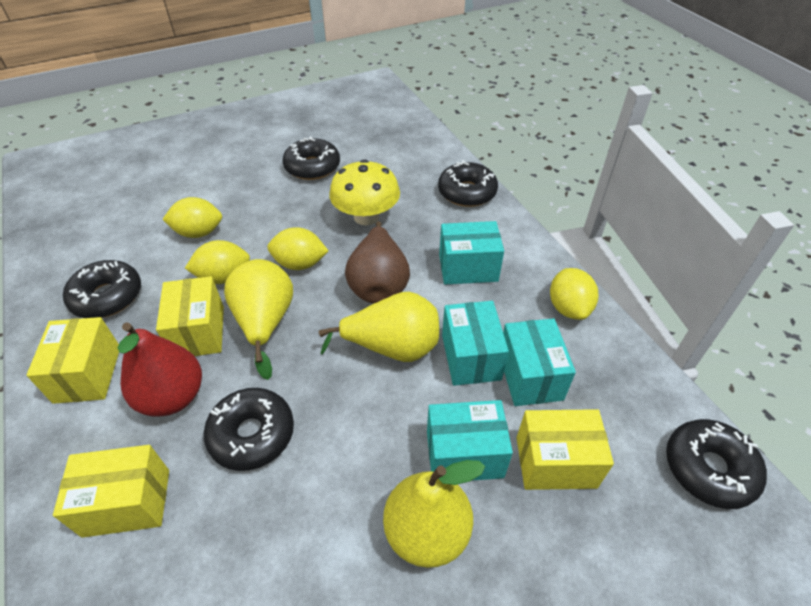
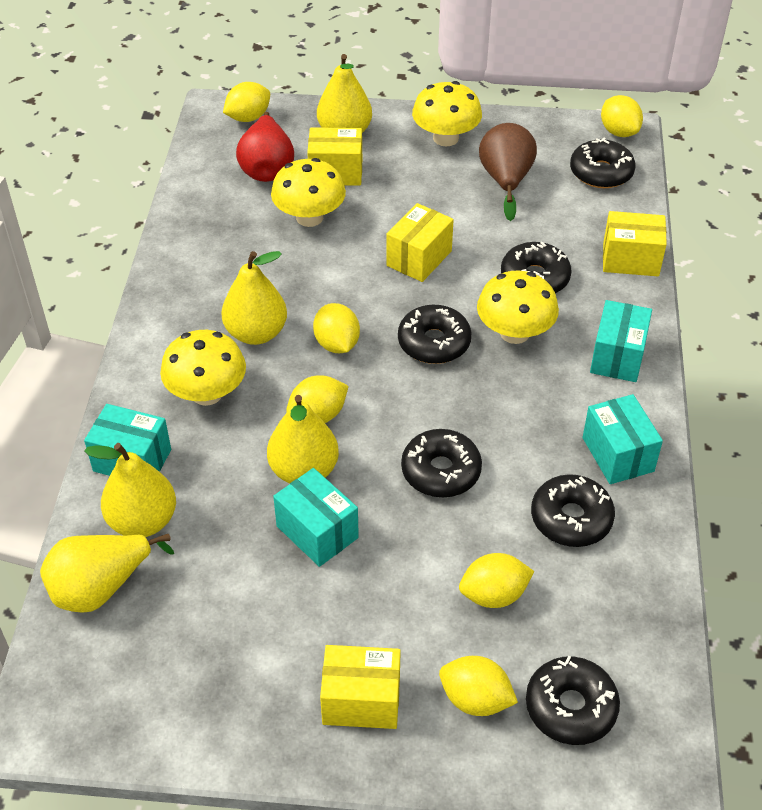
black donut: 5 -> 6
yellow lemon: 4 -> 6
yellow mushroom: 1 -> 4
yellow pear: 3 -> 5

